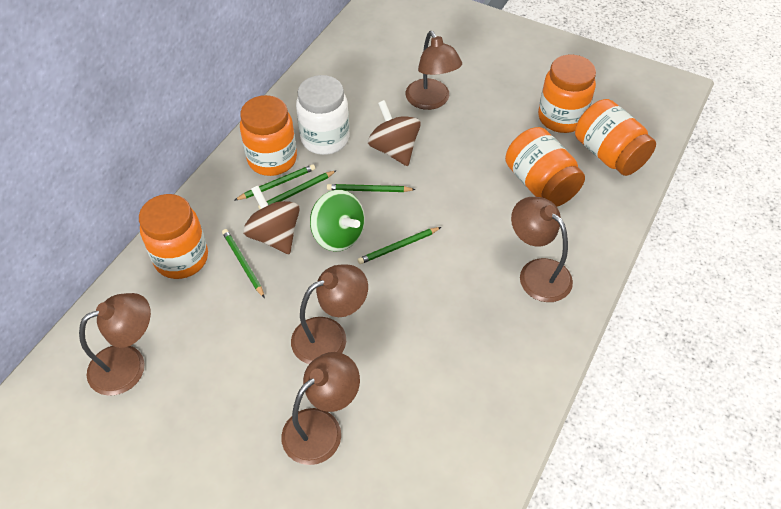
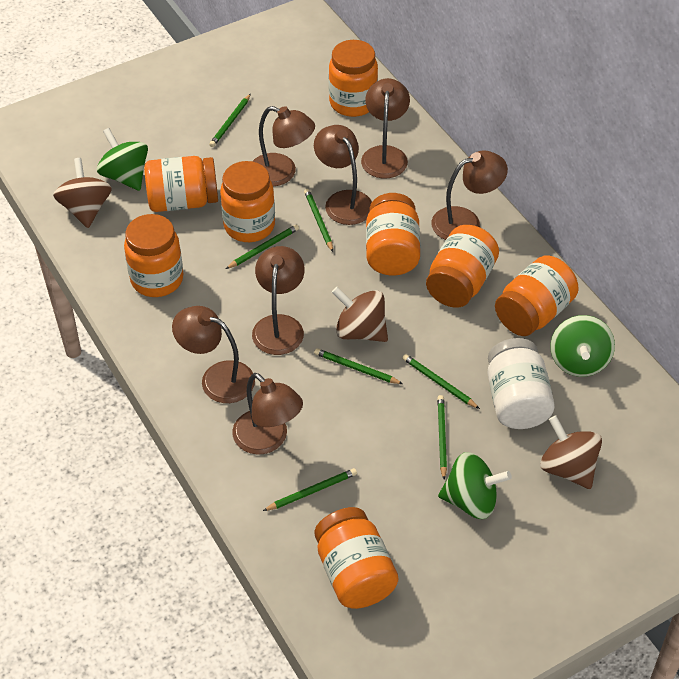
brown lamp: 5 -> 7
brown spinning top: 2 -> 3
green pencil: 5 -> 7
green spinning top: 1 -> 3
orange jar: 5 -> 8

